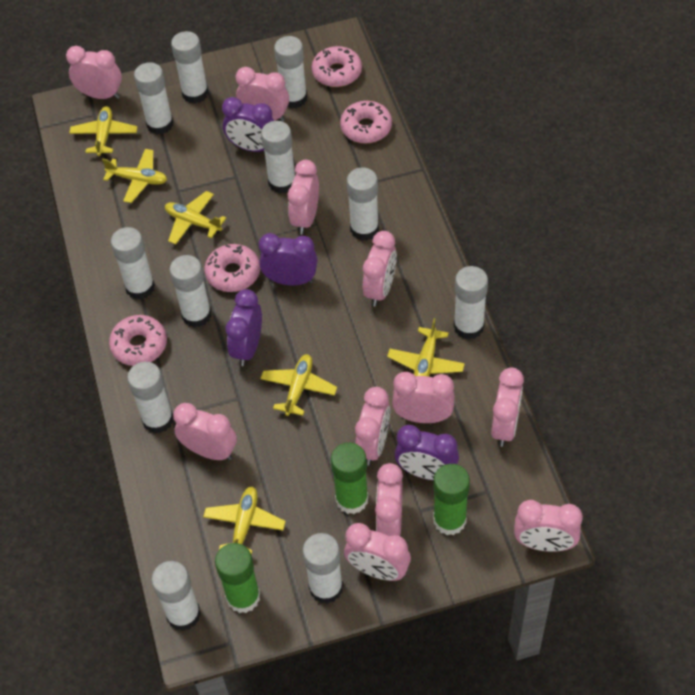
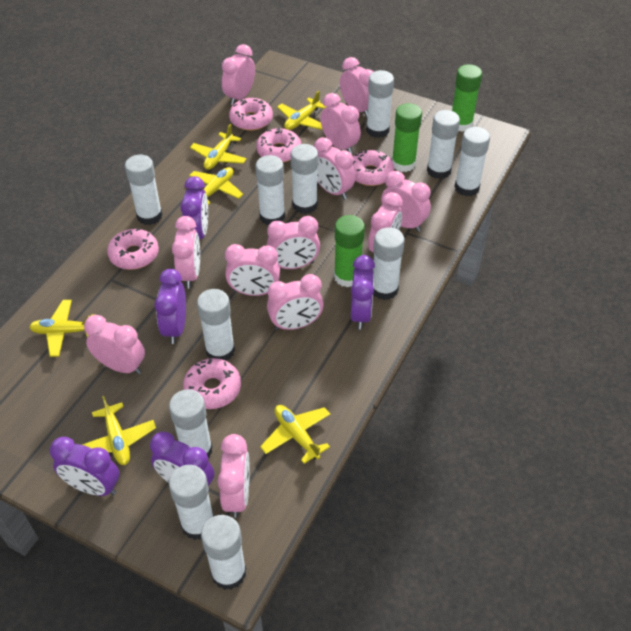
pink clock: 11 -> 12
pink donut: 4 -> 5
purple clock: 4 -> 5

